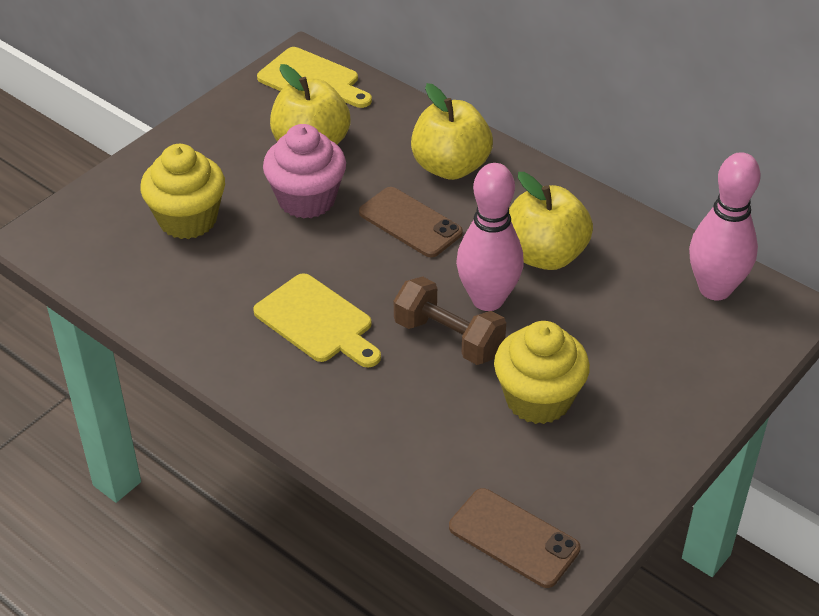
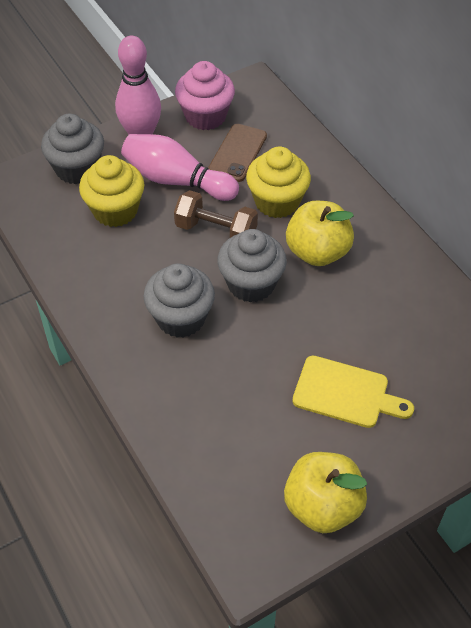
brown phone: 2 -> 1
grey cupcake: 0 -> 3
yellow apple: 3 -> 2
yellow cutting board: 2 -> 1

